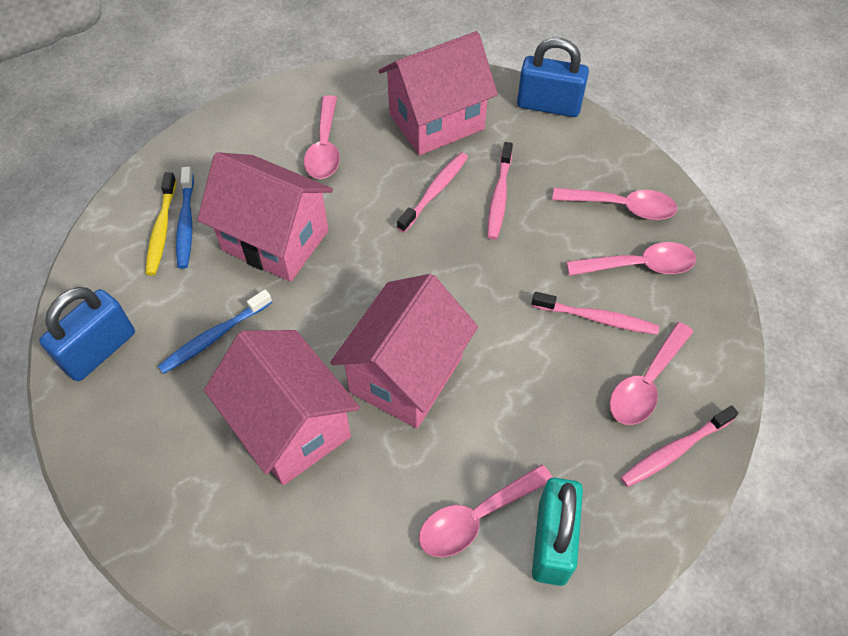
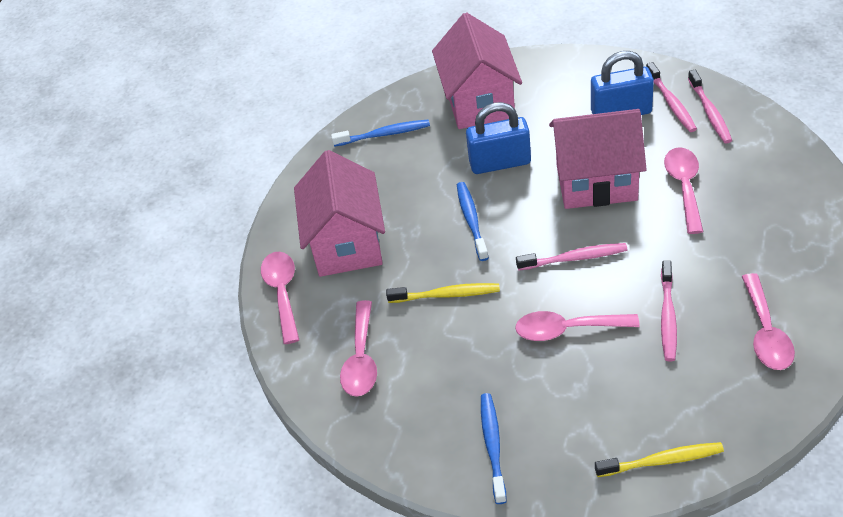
blue toothbrush: 2 -> 3
pink house: 4 -> 3
turquoise padlock: 1 -> 0
yellow toothbrush: 1 -> 2

